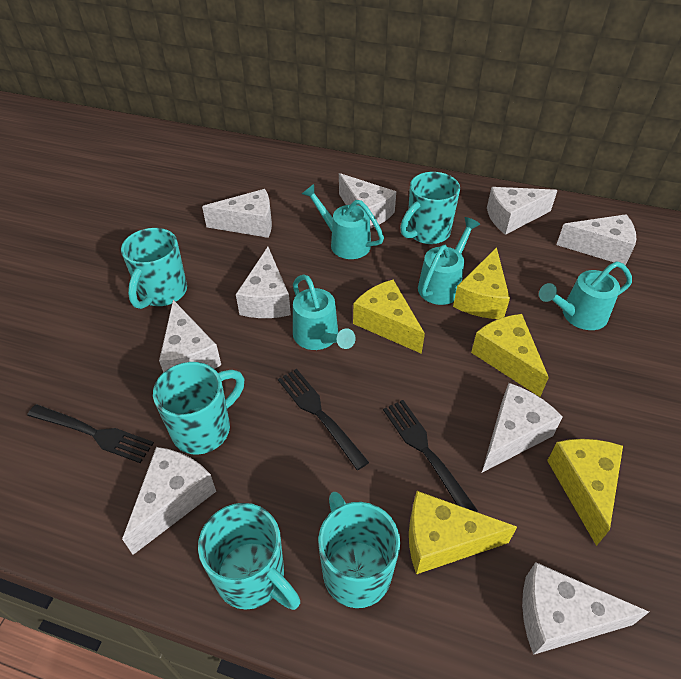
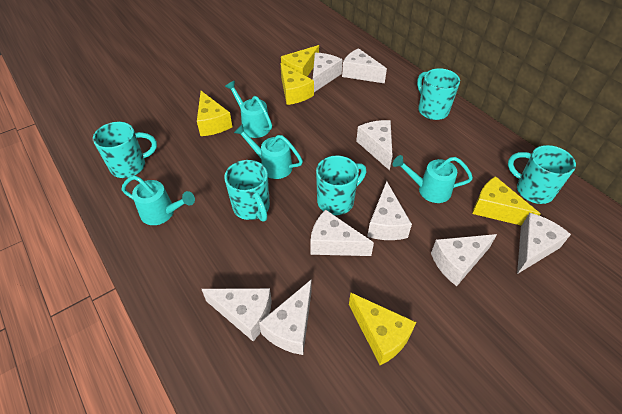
black fork: 3 -> 0

